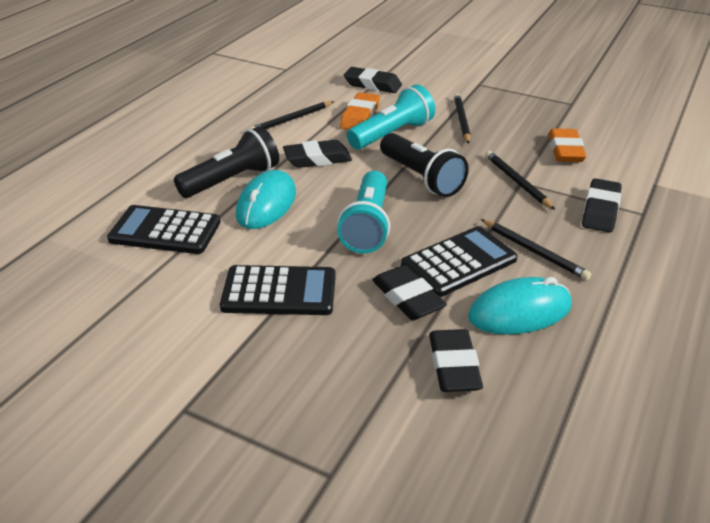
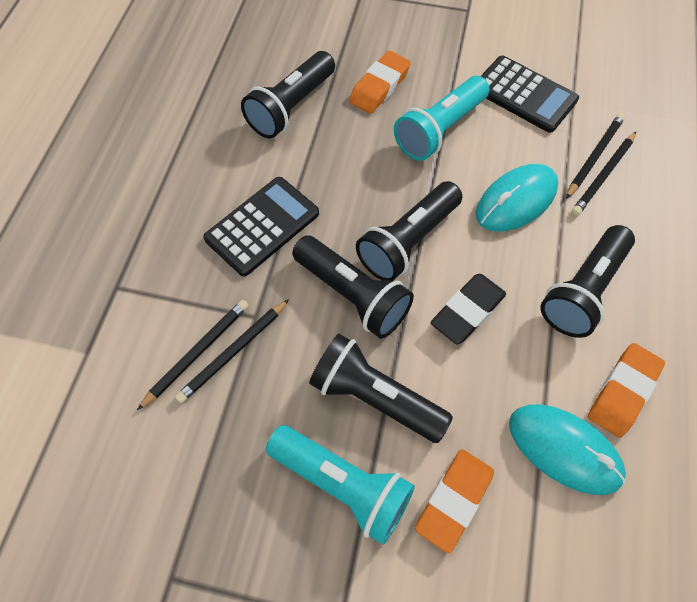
black calculator: 3 -> 2
black eraser: 5 -> 1
black flashlight: 2 -> 5
orange eraser: 2 -> 3

